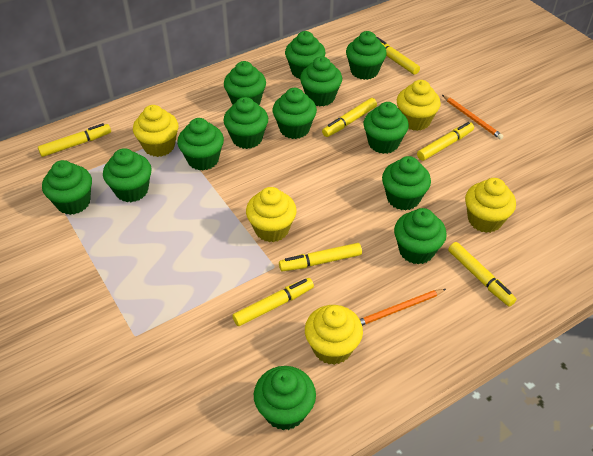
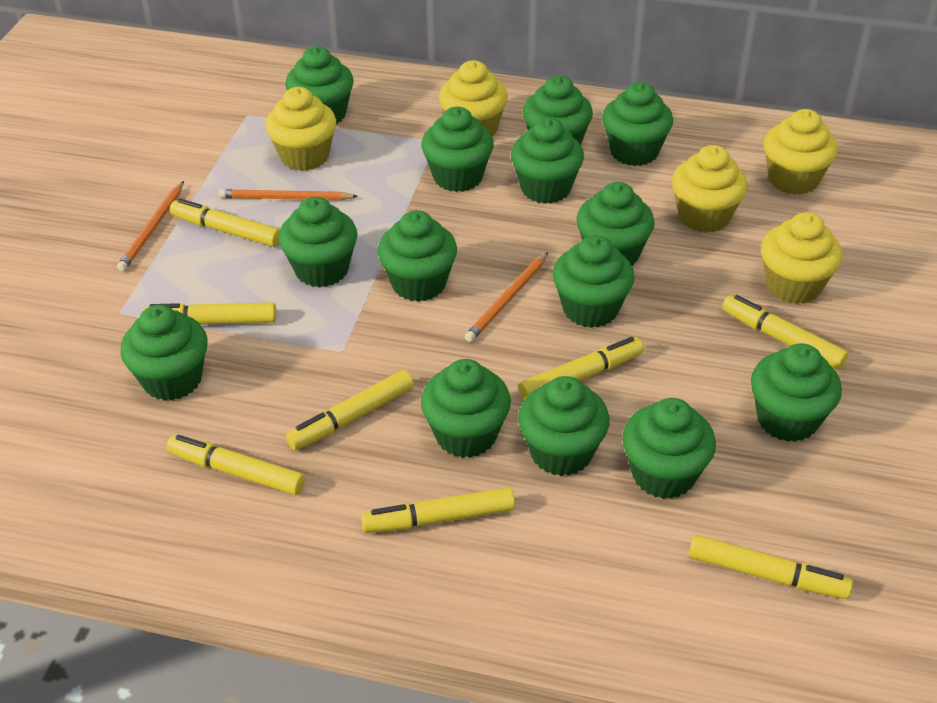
green cupcake: 13 -> 14
orange pencil: 2 -> 3
yellow marker: 7 -> 8

